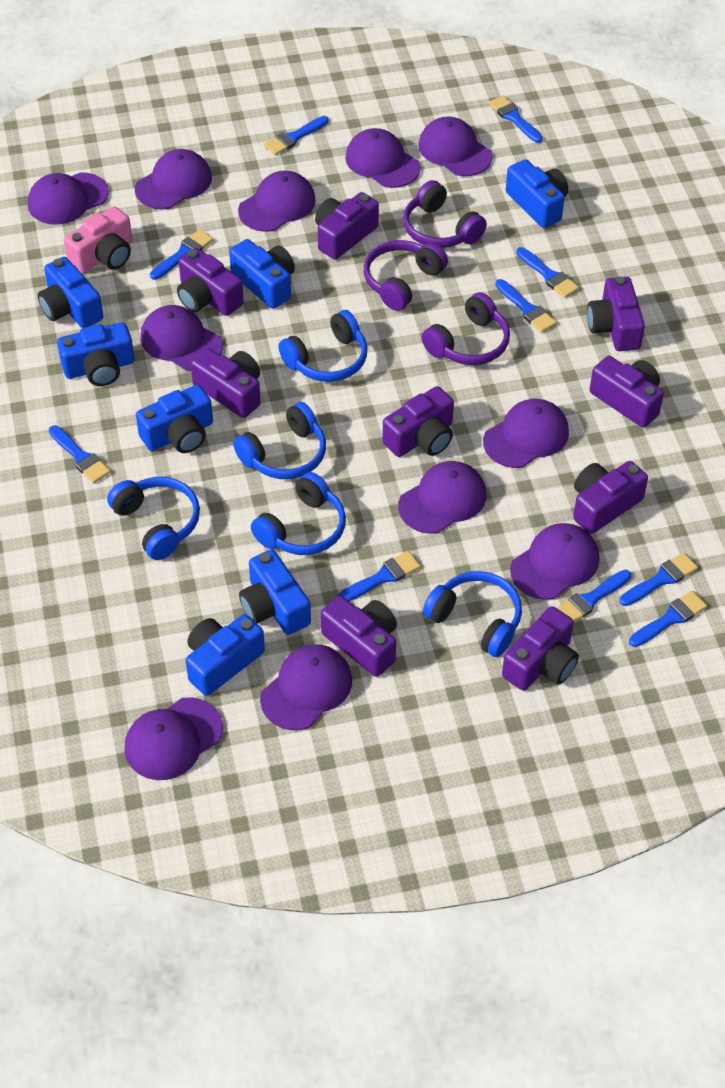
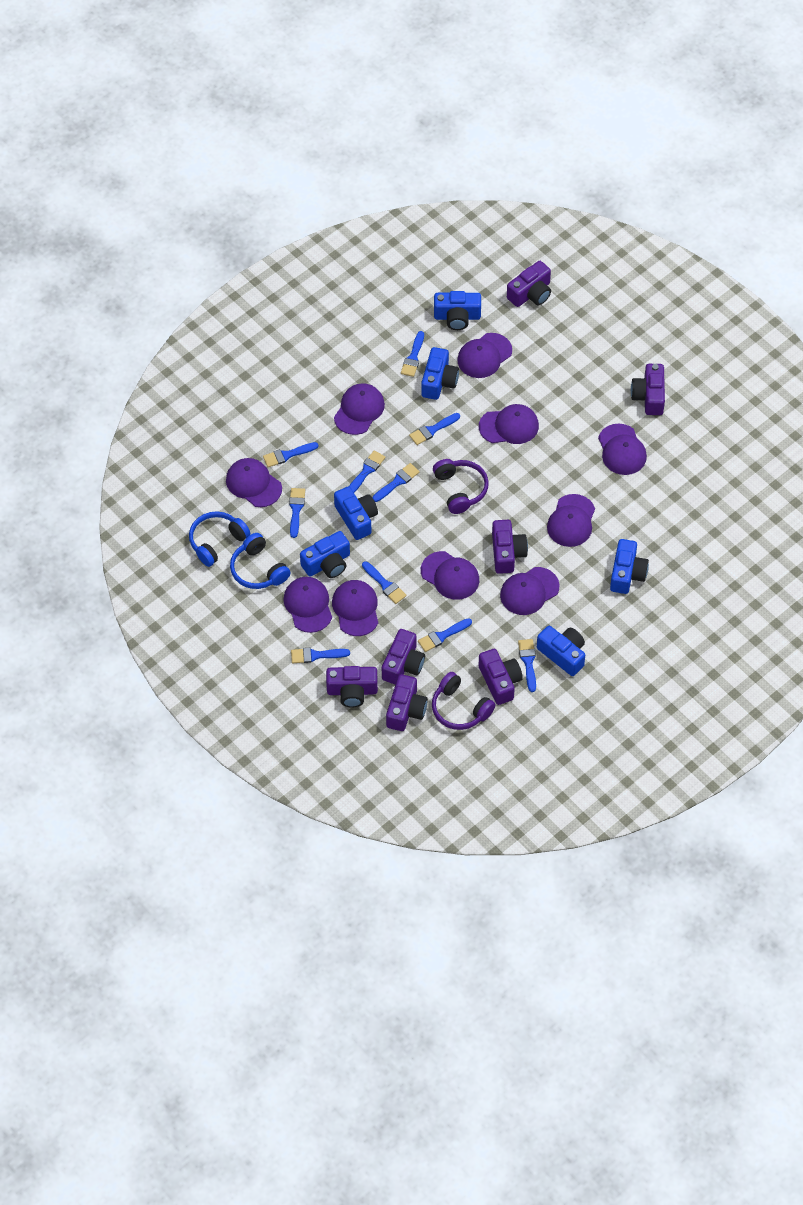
blue camera: 7 -> 6
blue headphones: 5 -> 2
pink camera: 1 -> 0
purple camera: 9 -> 7
purple cap: 11 -> 10
purple headphones: 3 -> 2

